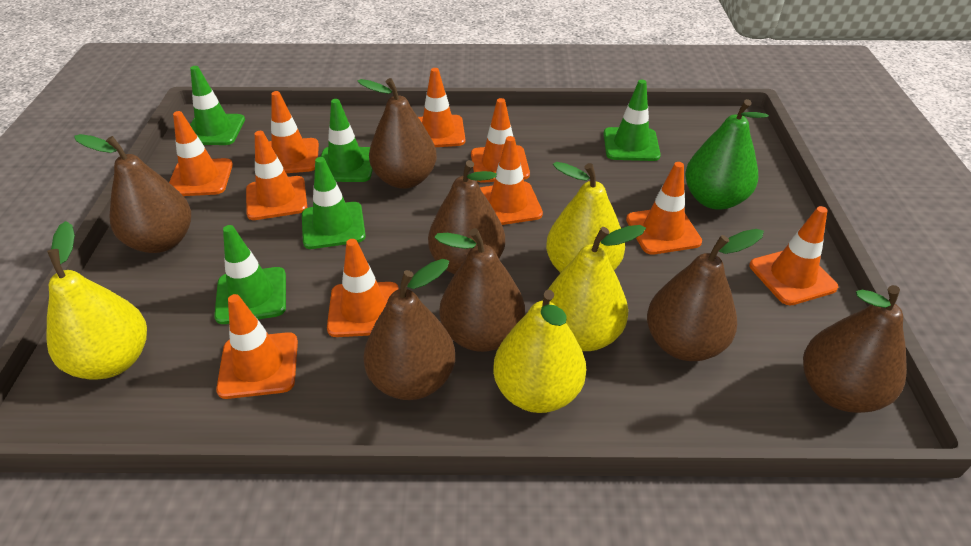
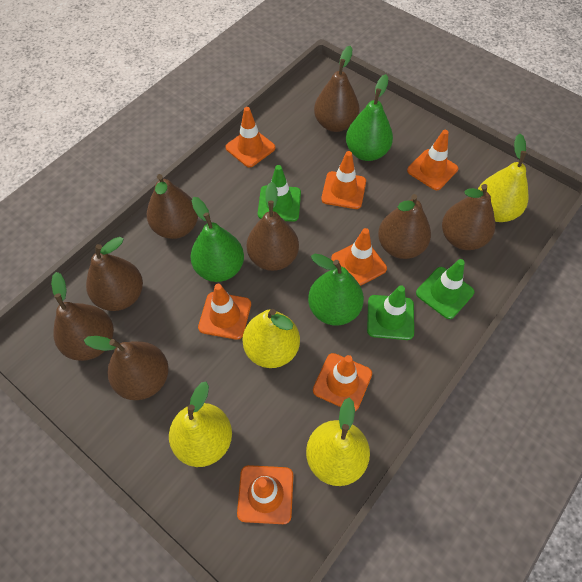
brown pear: 7 -> 8
green pear: 1 -> 3
green traffic cone: 5 -> 3
orange traffic cone: 10 -> 7

